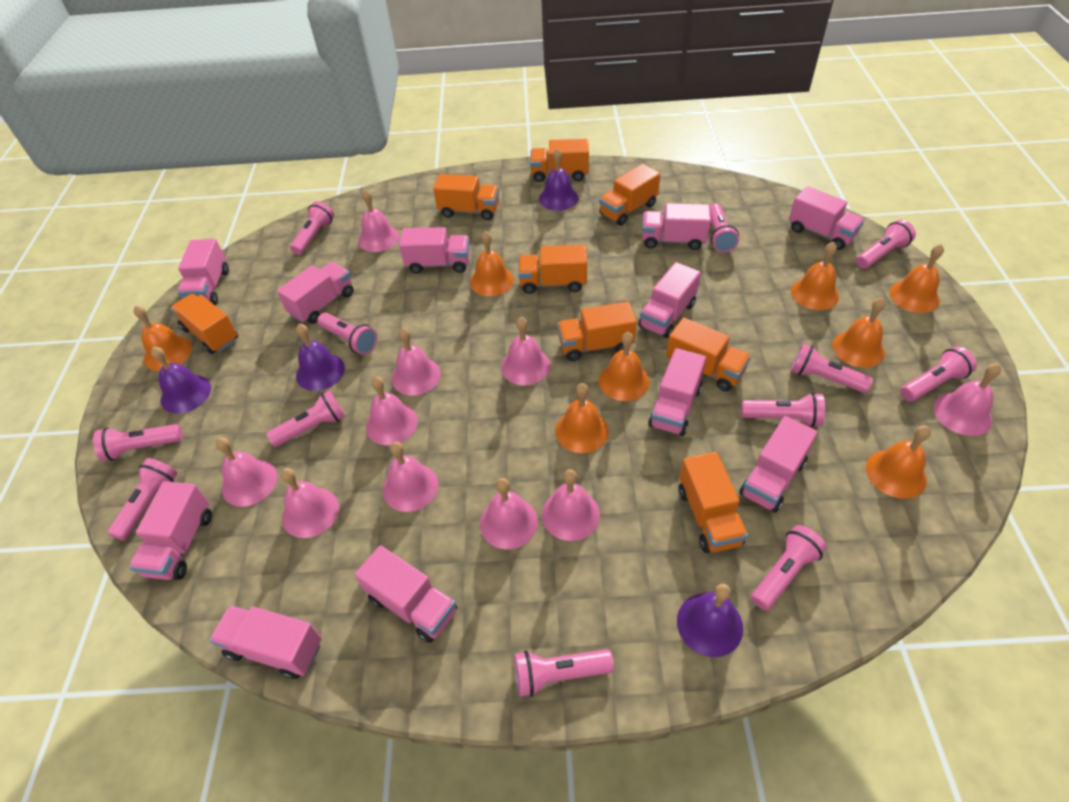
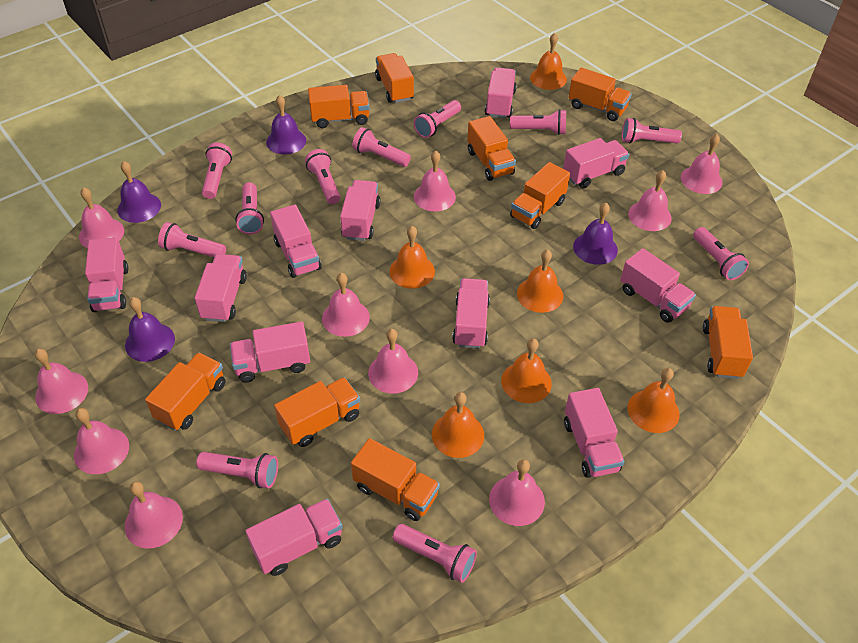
orange bell: 8 -> 6
orange truck: 8 -> 9
pink flashlight: 12 -> 11

